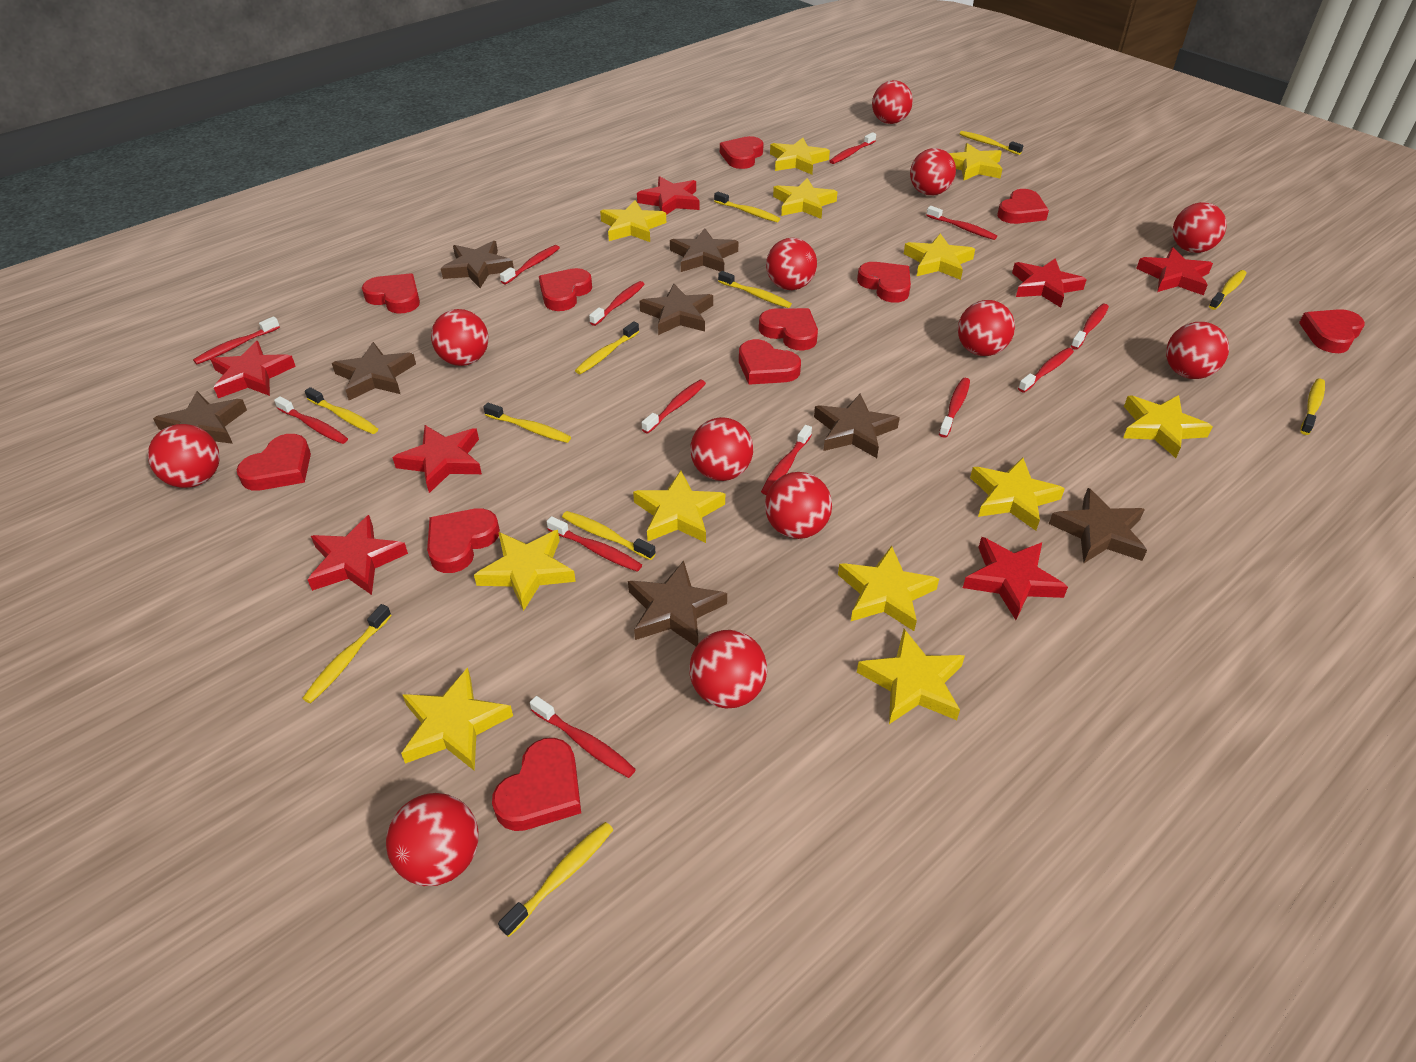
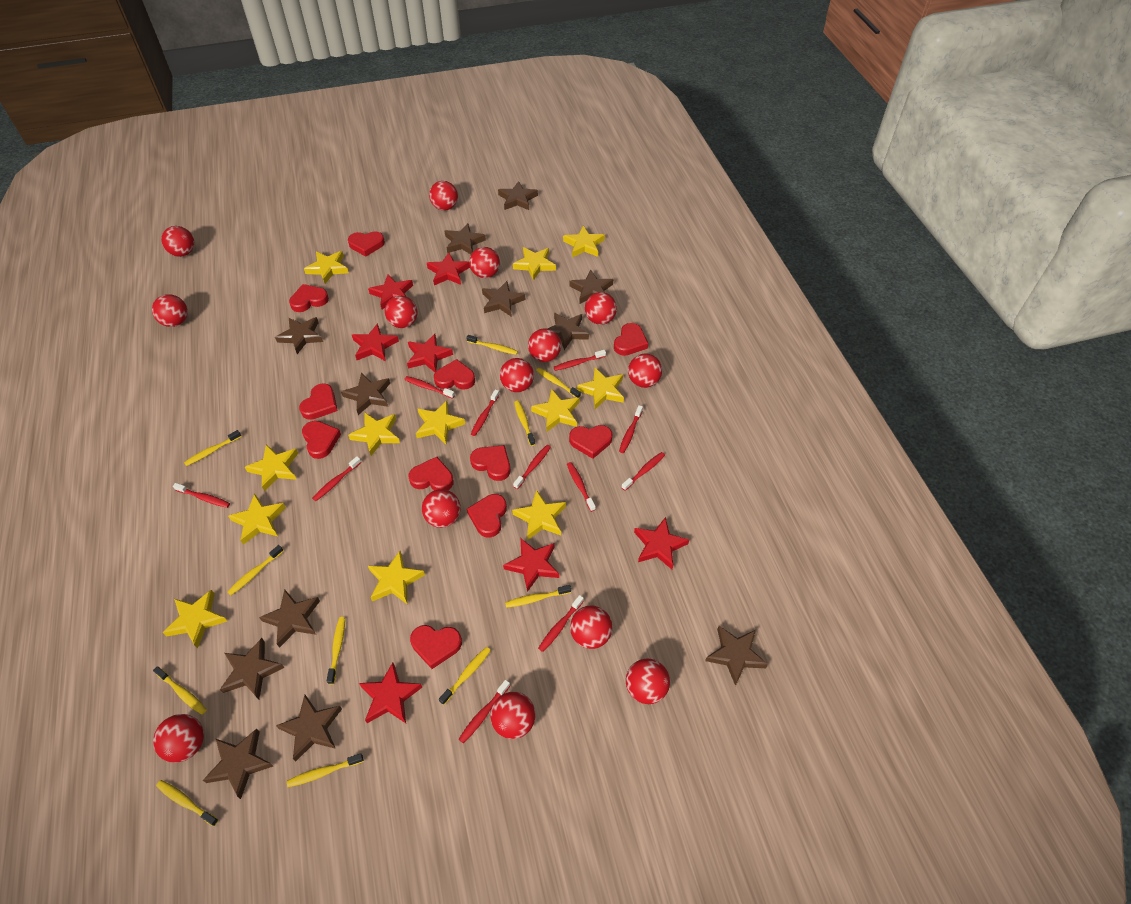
brown star: 8 -> 12
red ball: 12 -> 14
red toothbrush: 13 -> 11

